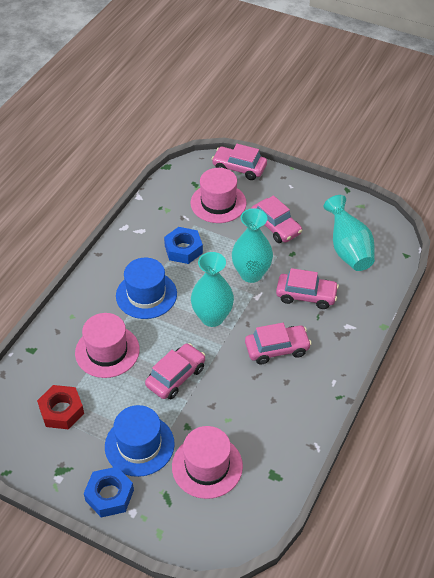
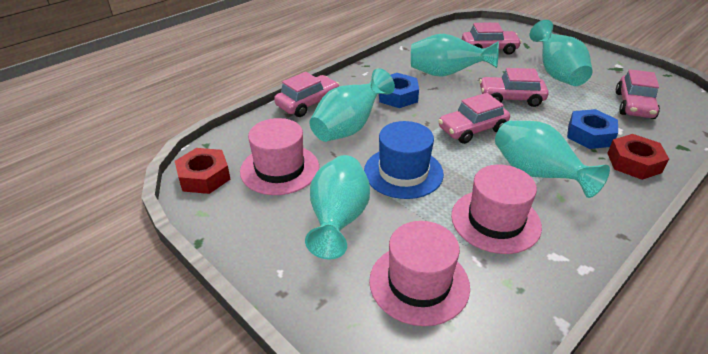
blue hat: 2 -> 1
red nut: 1 -> 2
turquoise vase: 3 -> 5

